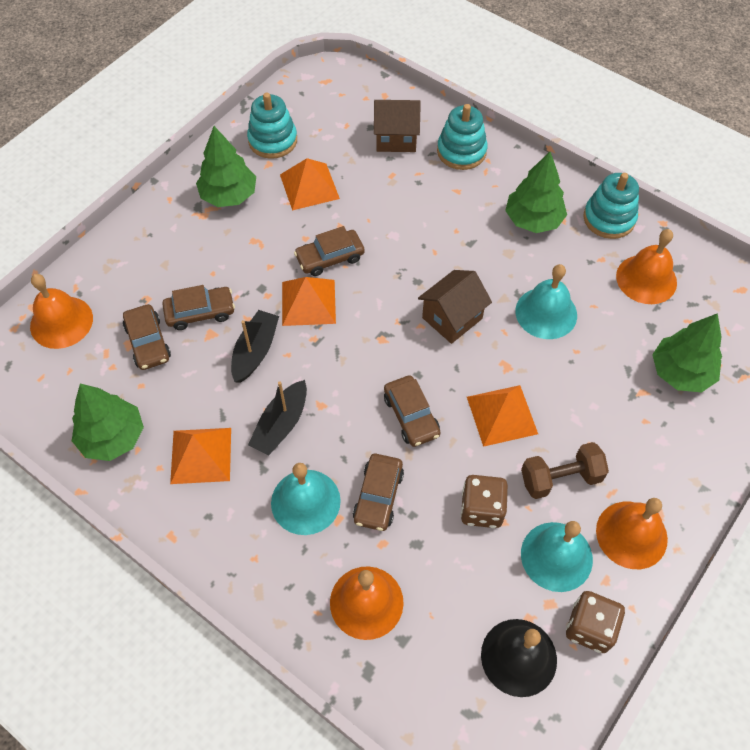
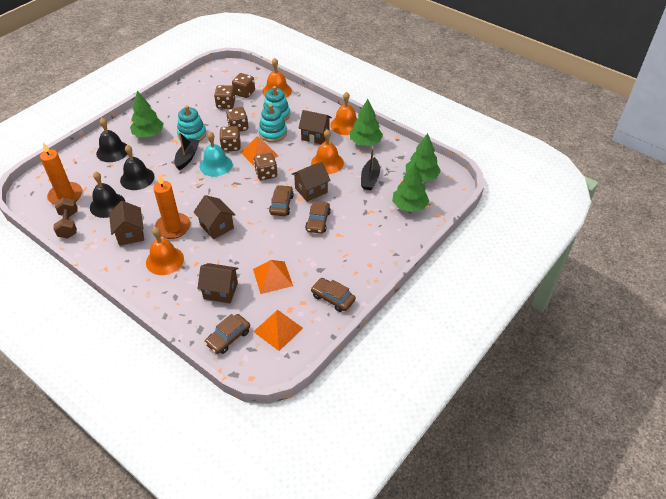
black bell: 1 -> 3
brown car: 5 -> 4
brown dice: 2 -> 5
brown house: 2 -> 5
orange candle: 0 -> 2
orange pyramid: 4 -> 3
turquoise bell: 3 -> 1

